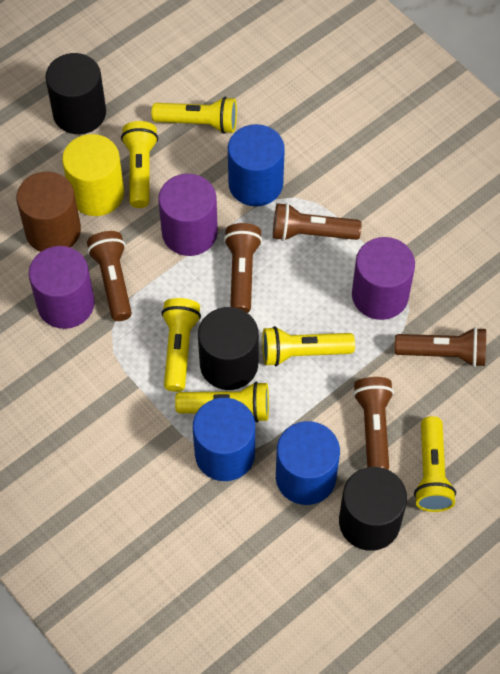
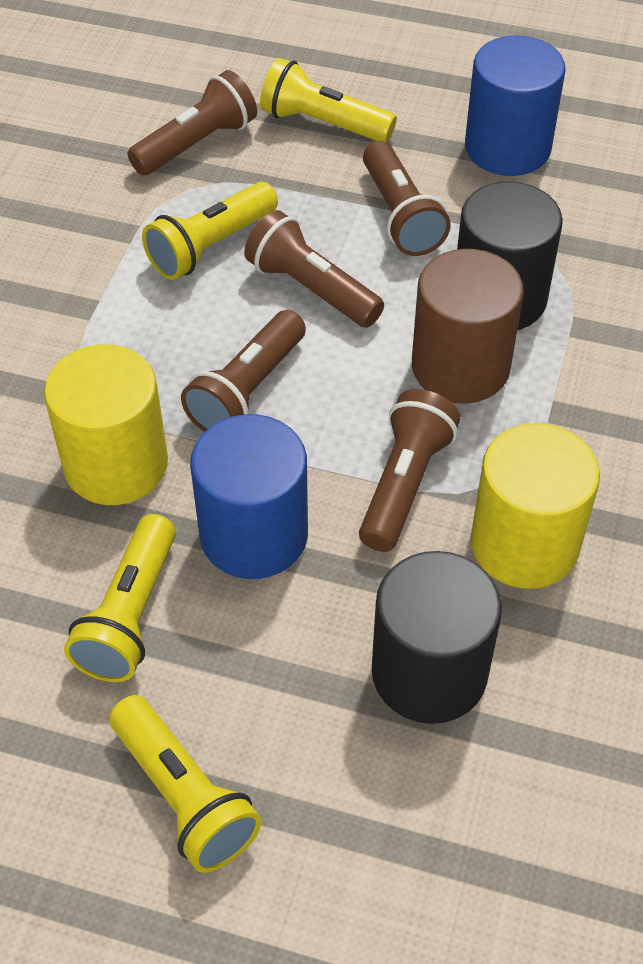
black cylinder: 3 -> 2
blue cylinder: 3 -> 2
purple cylinder: 3 -> 0
yellow cylinder: 1 -> 2
yellow flashlight: 6 -> 4

